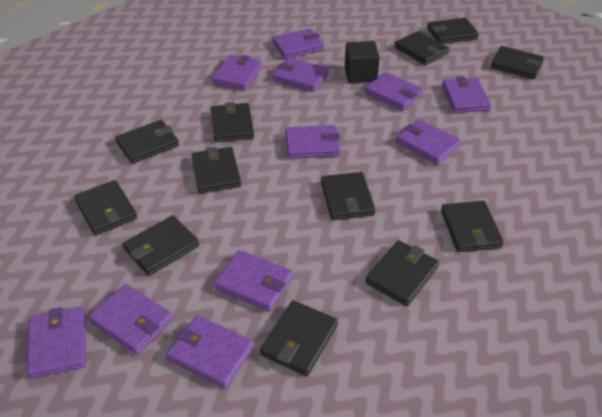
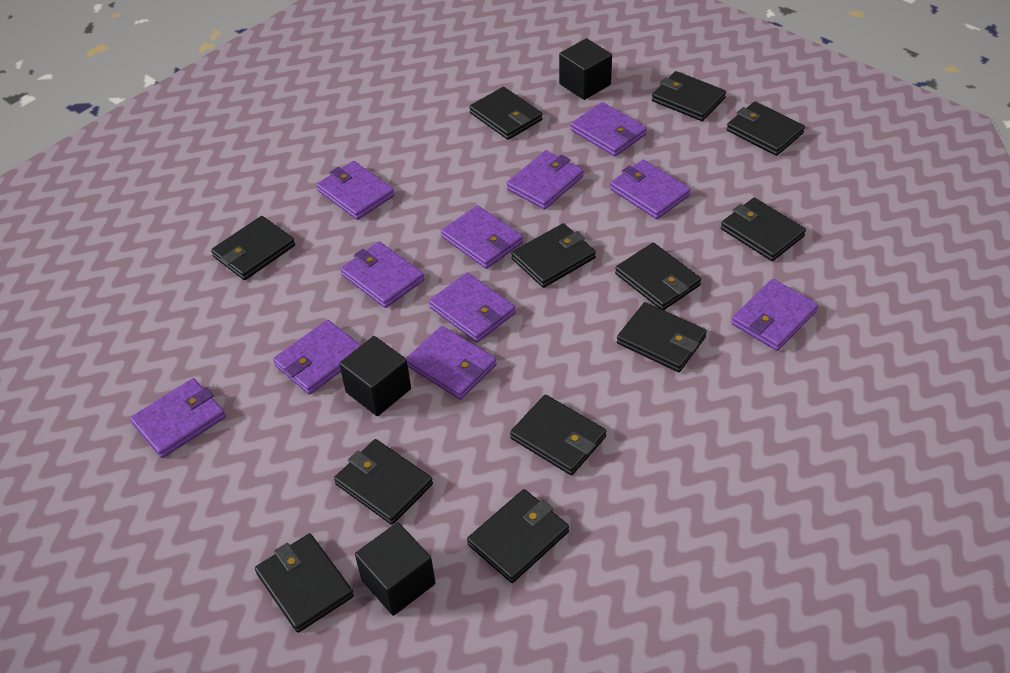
black cube: 1 -> 3

